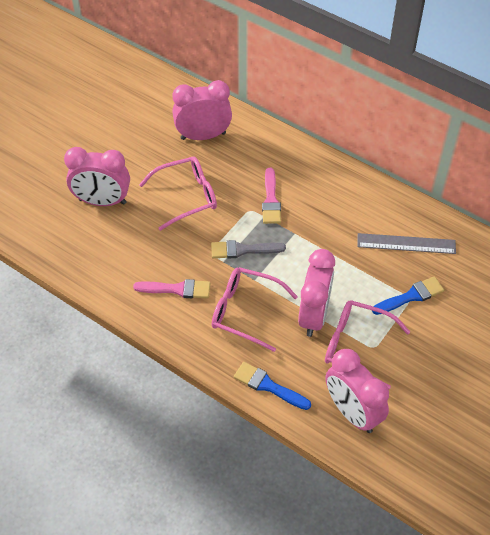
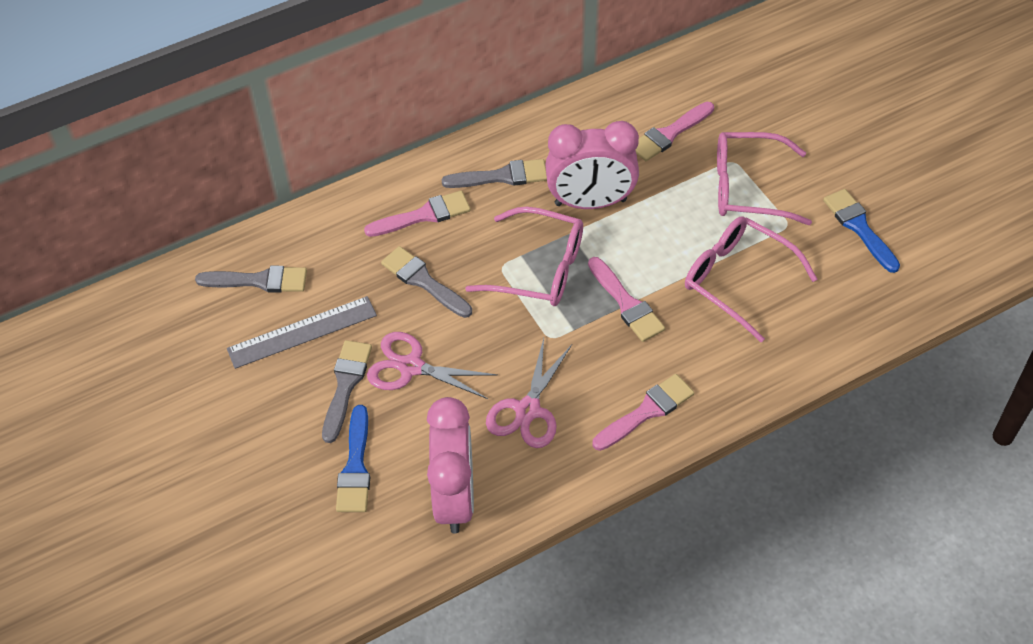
grey brush: 1 -> 4
pink brush: 2 -> 4
pink clock: 4 -> 2
pink scissors: 0 -> 2

